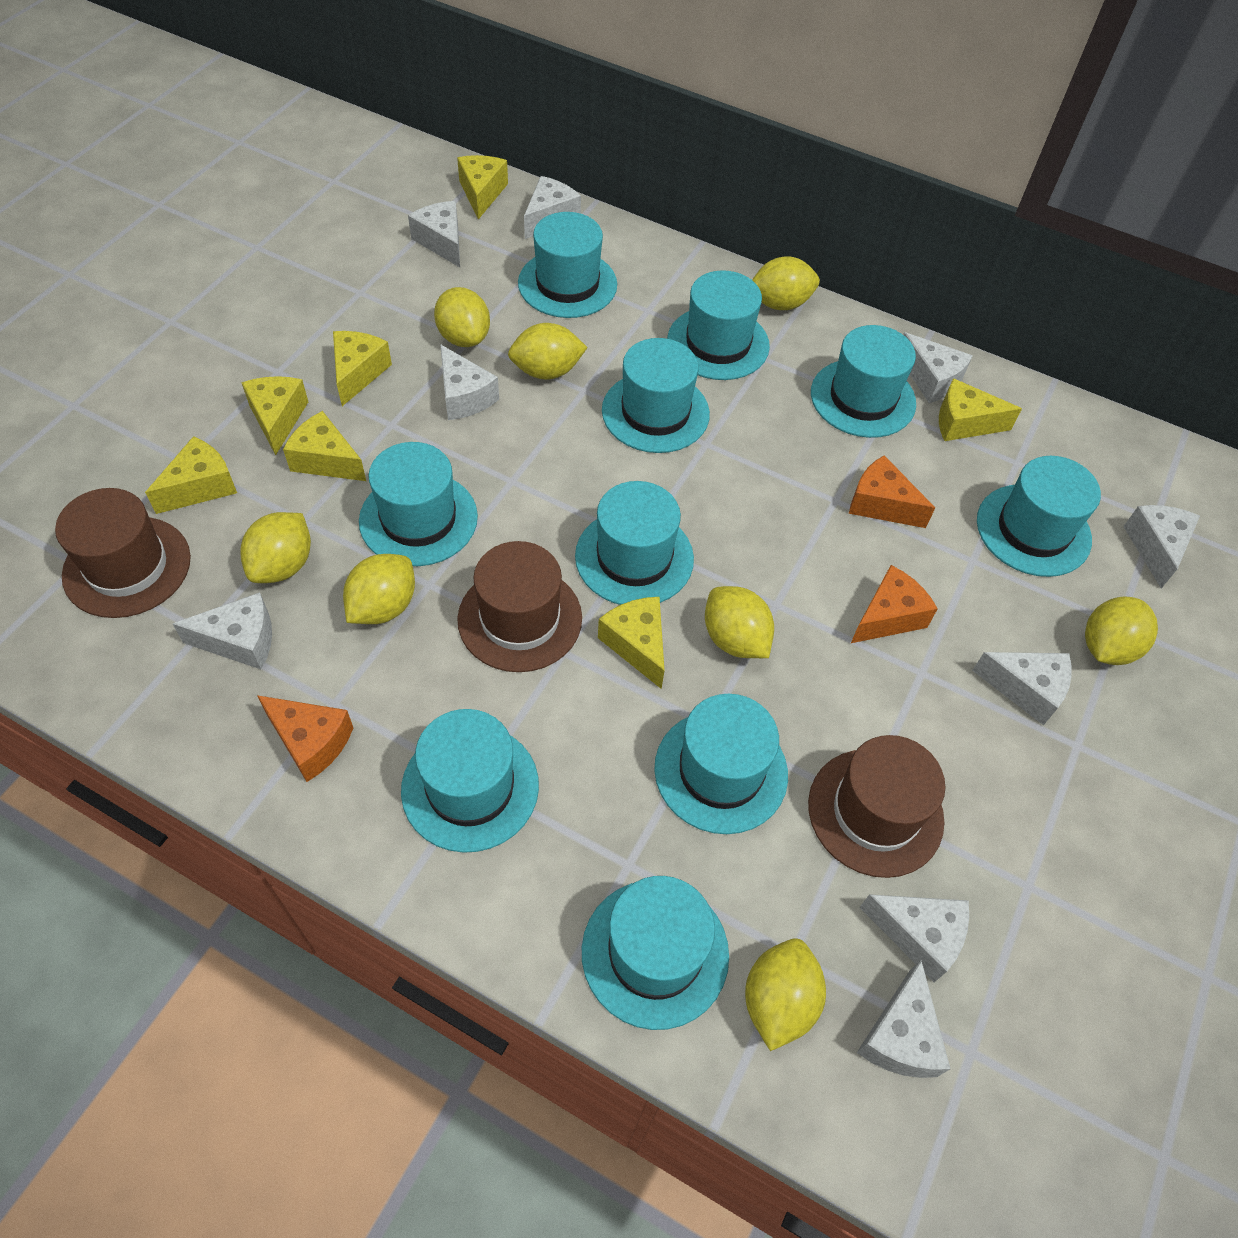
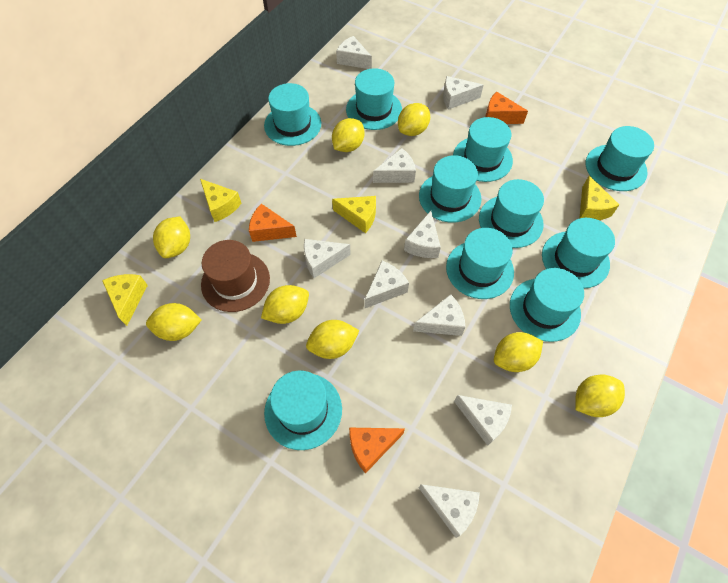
brown hat: 3 -> 1
yellow cheese: 7 -> 4

